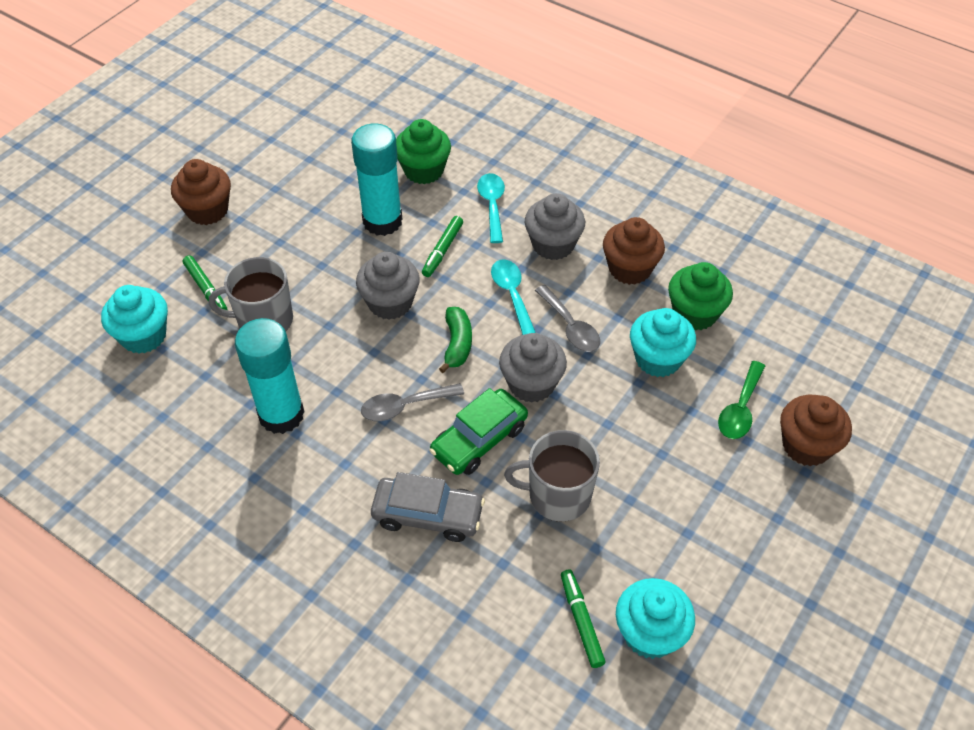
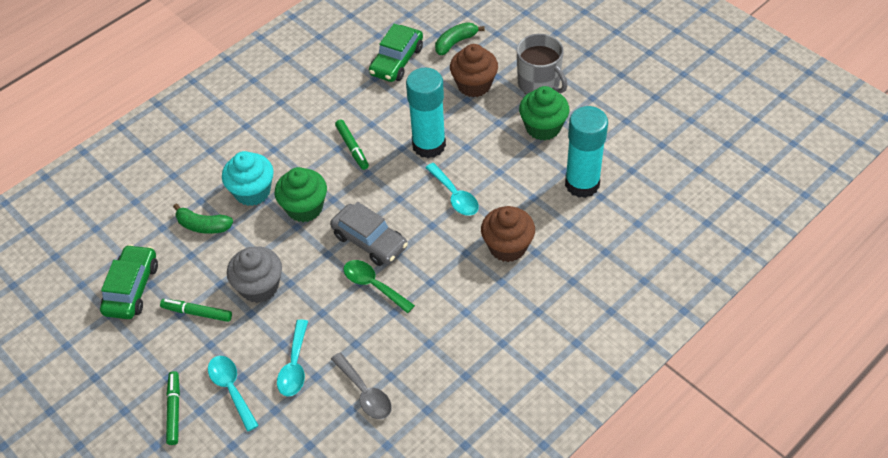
brown cupcake: 3 -> 2
green banana: 1 -> 2
green car: 1 -> 2
grey cupcake: 3 -> 1
grey mug: 2 -> 1
grey spoon: 2 -> 1
turquoise cupcake: 3 -> 1
turquoise spoon: 2 -> 3

